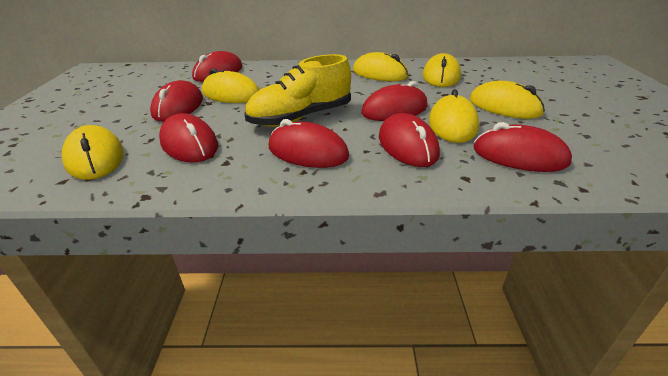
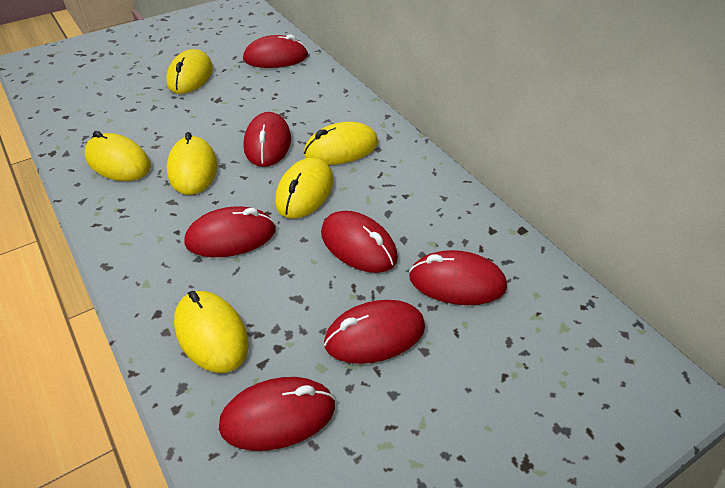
yellow shoe: 1 -> 0

